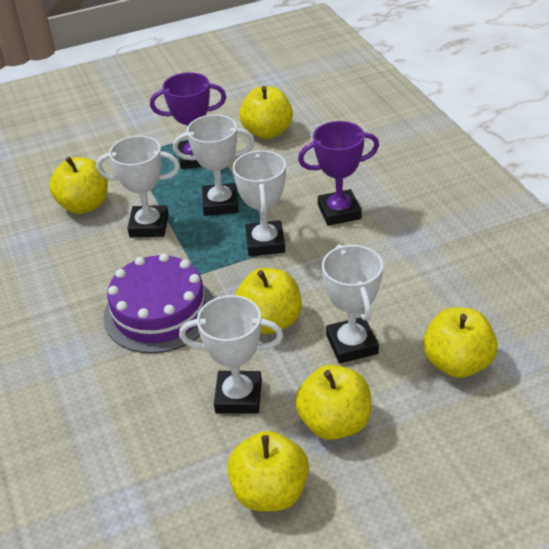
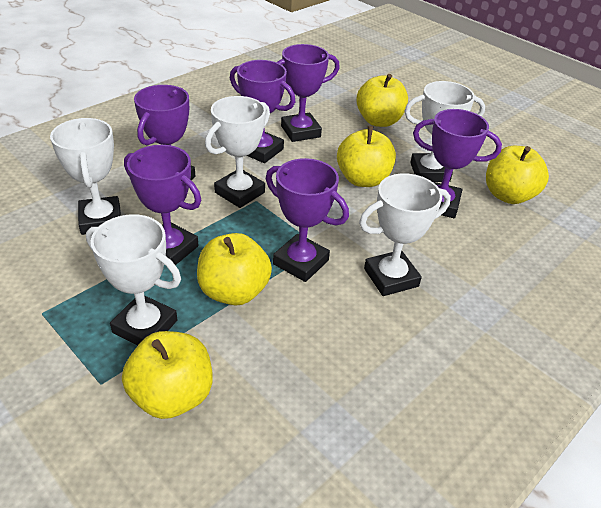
purple cake: 1 -> 0
purple trophy: 2 -> 6
yellow apple: 6 -> 5

